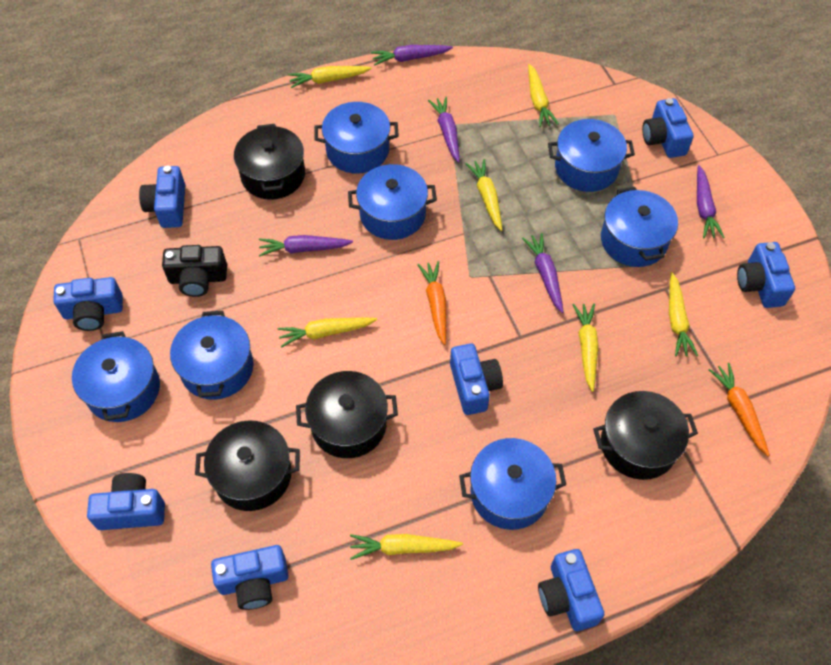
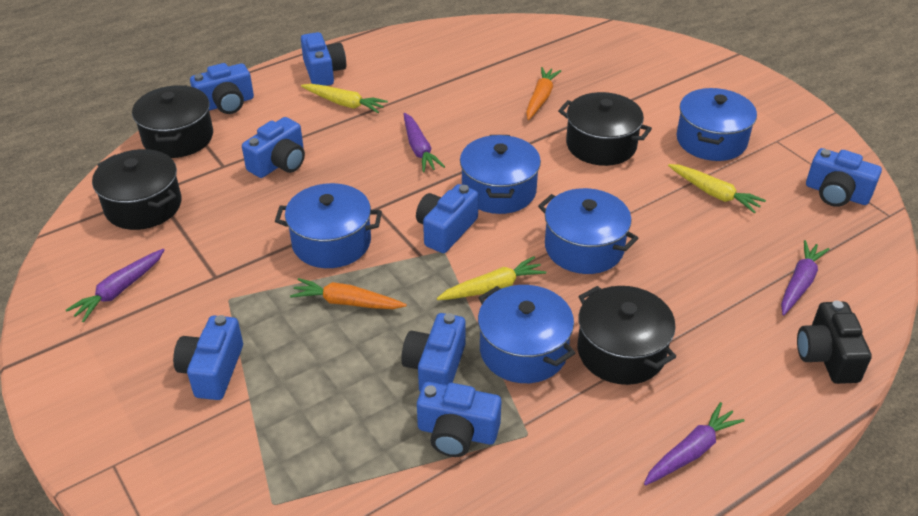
blue pot: 7 -> 5
purple carrot: 5 -> 4
yellow carrot: 7 -> 3

